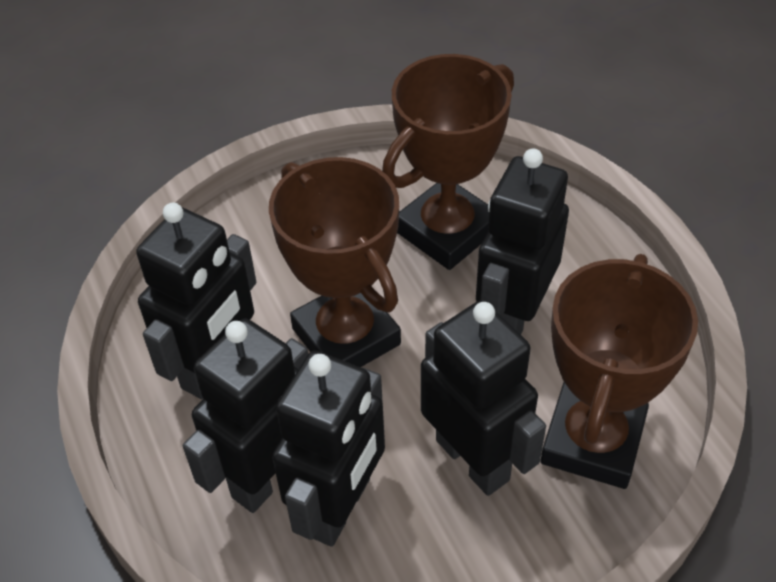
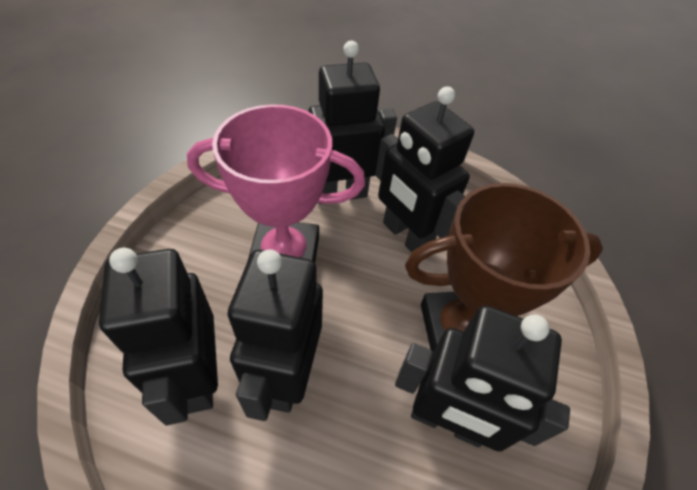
brown trophy: 3 -> 1
pink trophy: 0 -> 1

